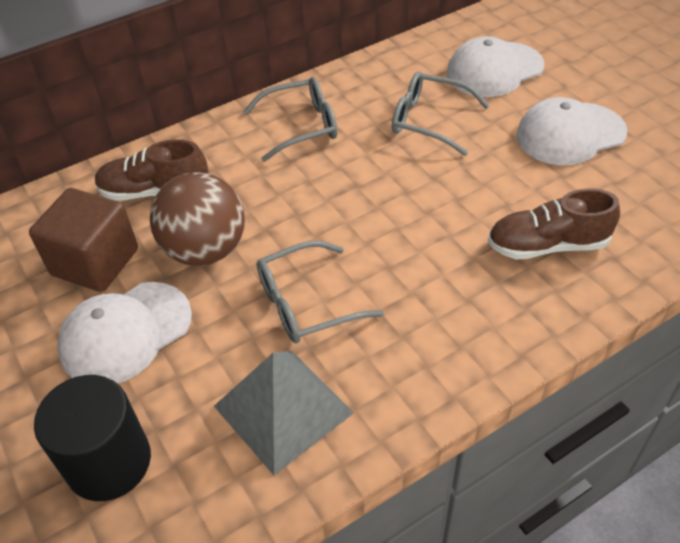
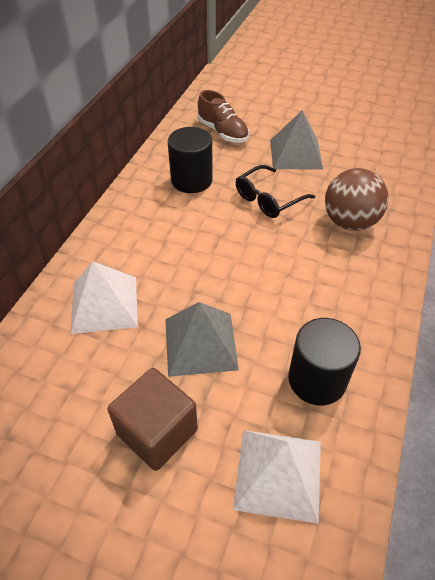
black cylinder: 1 -> 2
black glasses: 0 -> 1
brown shoe: 2 -> 1
grey glasses: 3 -> 0
grey pyramid: 1 -> 2
white cap: 3 -> 0
white pyramid: 0 -> 2

